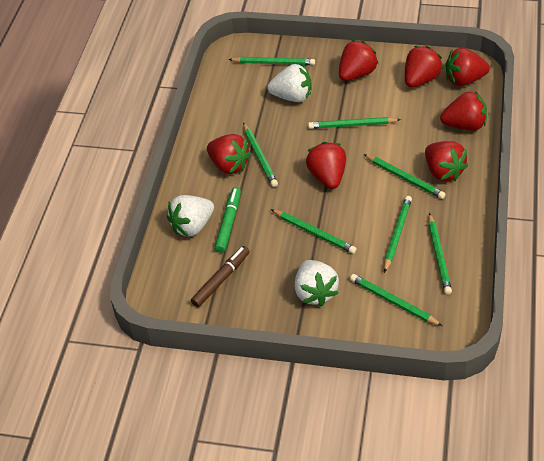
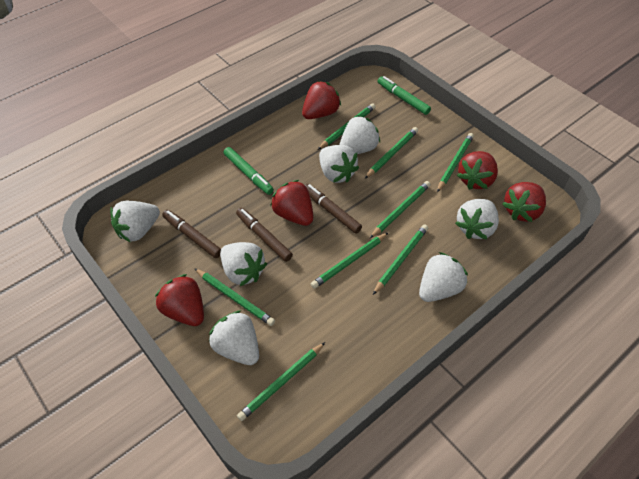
brown marker: 1 -> 3
green marker: 1 -> 2
red strawberry: 7 -> 5
white strawberry: 3 -> 7

